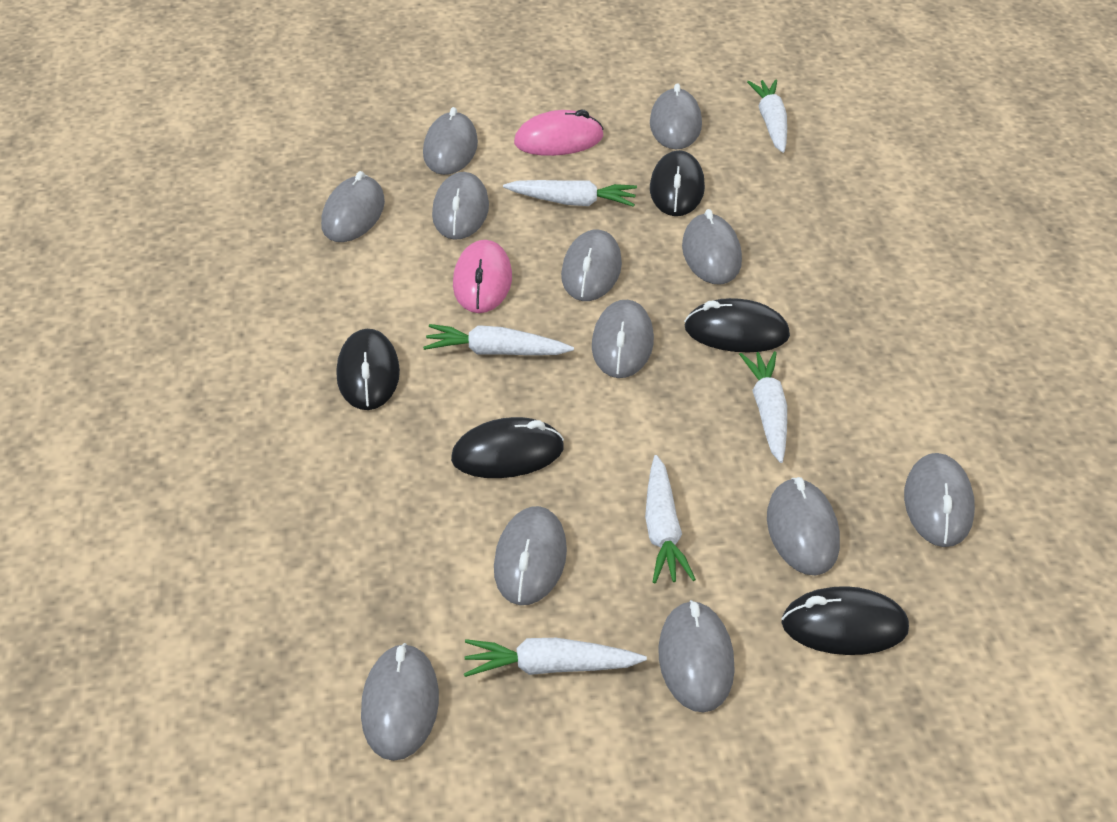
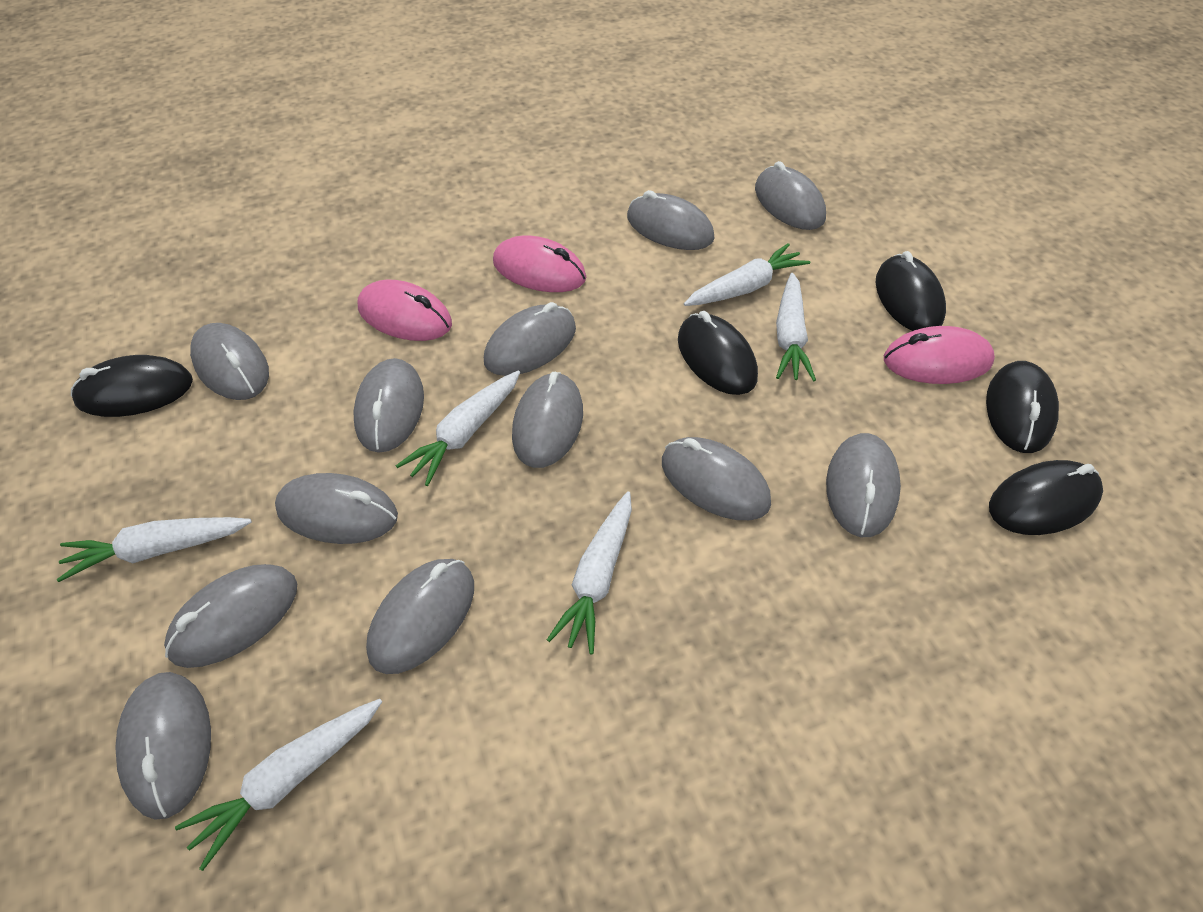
pink mouse: 2 -> 3

